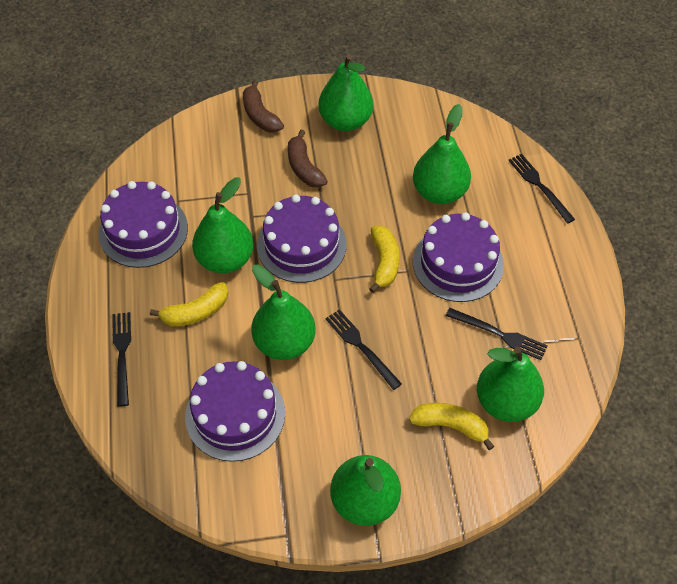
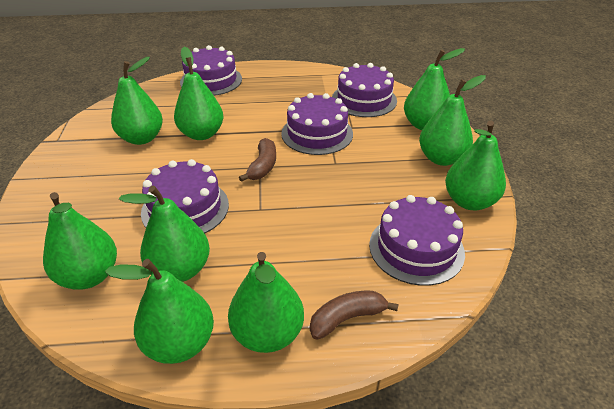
black fork: 4 -> 0
green pear: 6 -> 9
purple cake: 4 -> 5
yellow banana: 3 -> 0

